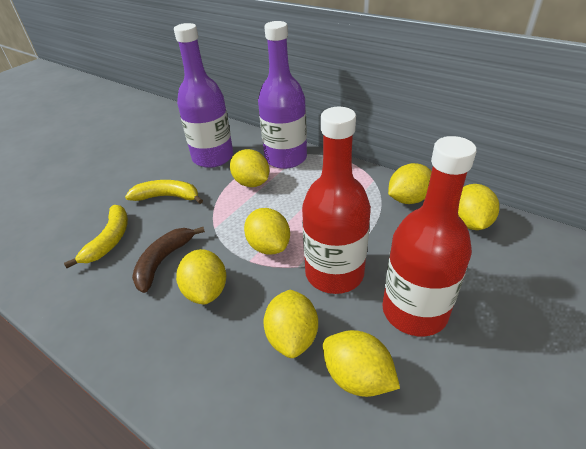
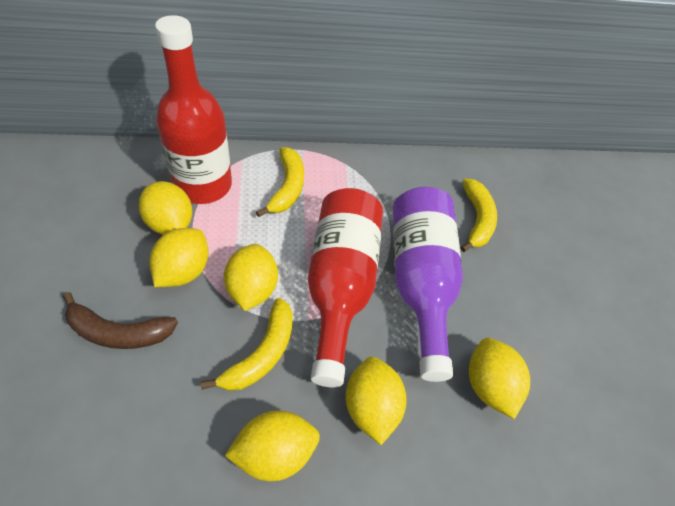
purple bottle: 2 -> 1
yellow banana: 2 -> 3
yellow lemon: 7 -> 6

